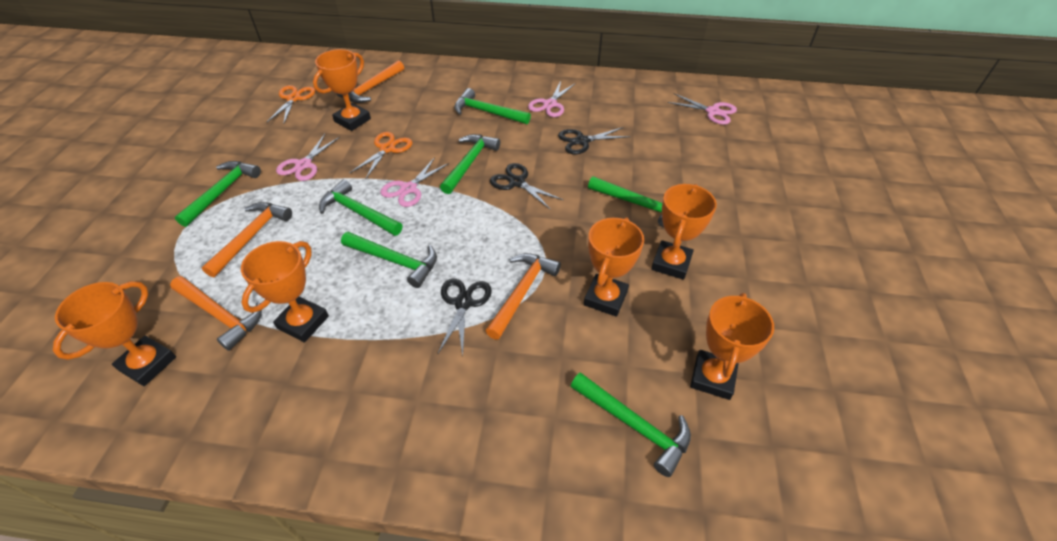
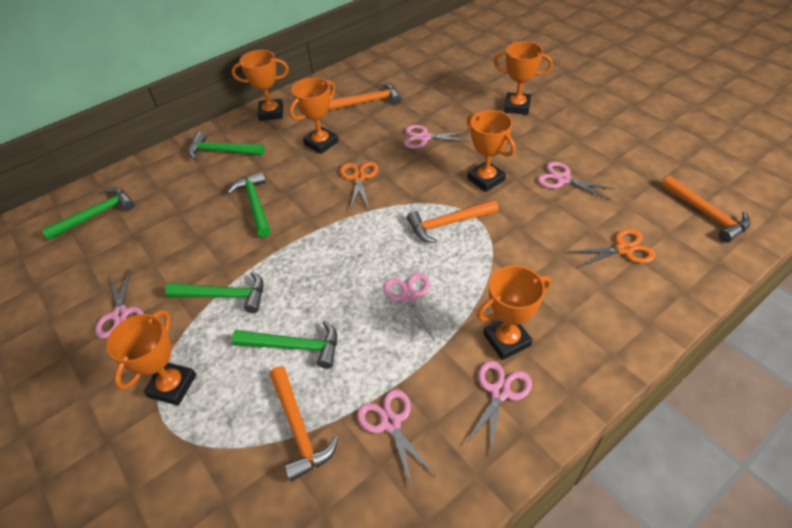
black scissors: 3 -> 0
green hammer: 7 -> 5
pink scissors: 4 -> 6

